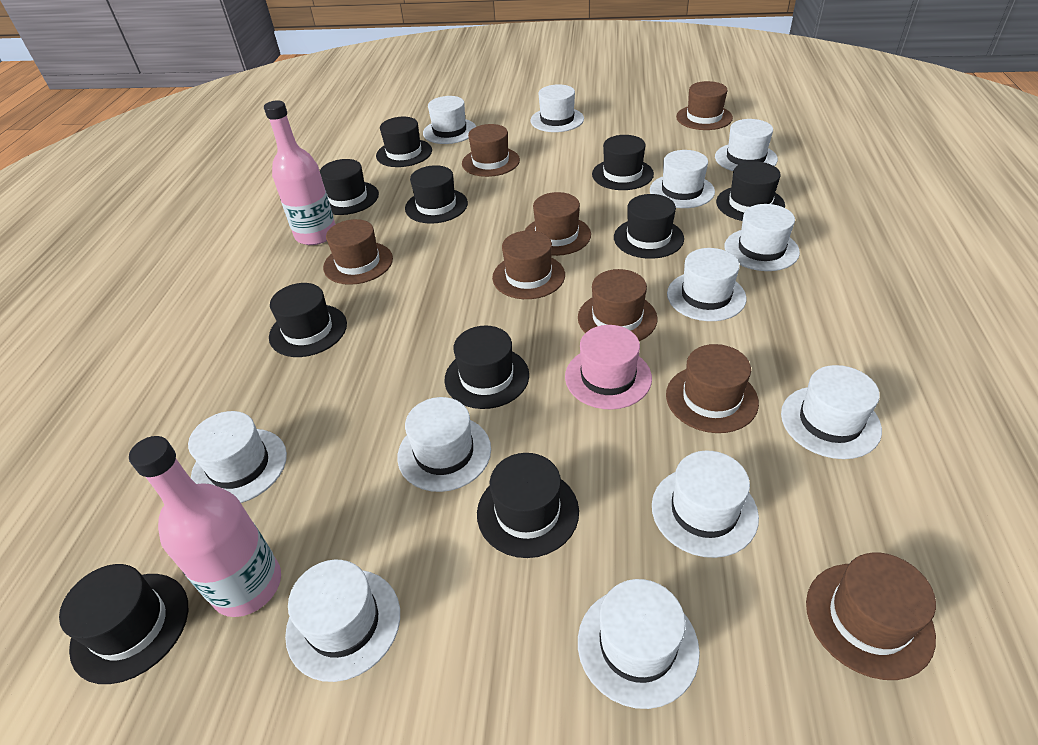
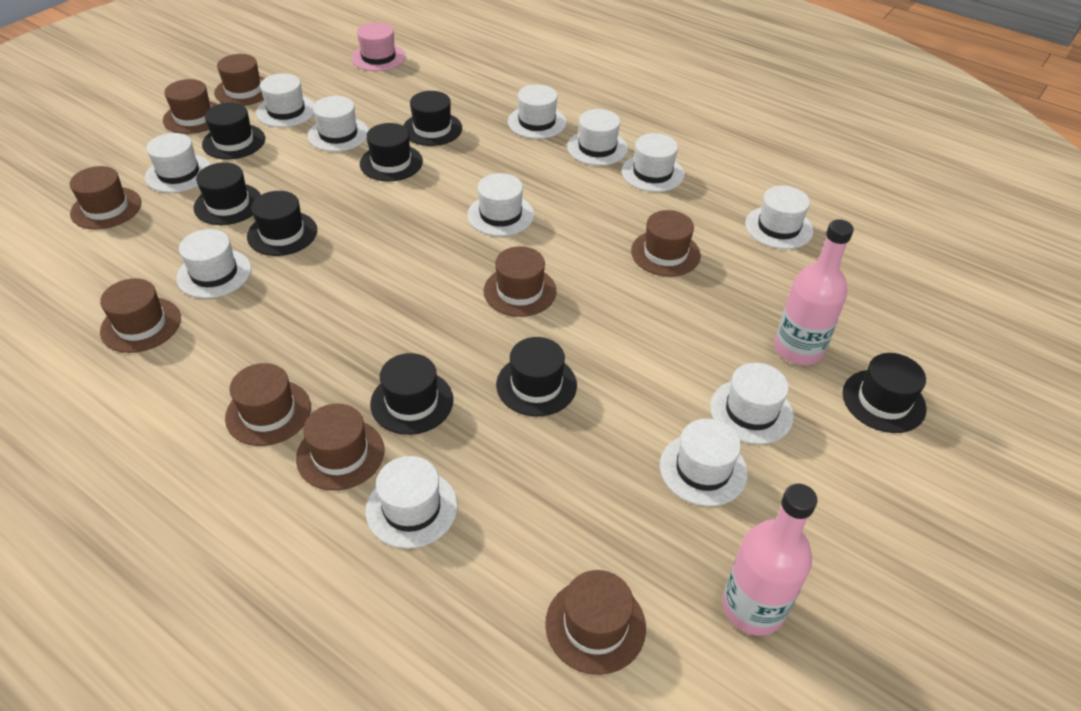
black hat: 10 -> 8
brown hat: 8 -> 9

